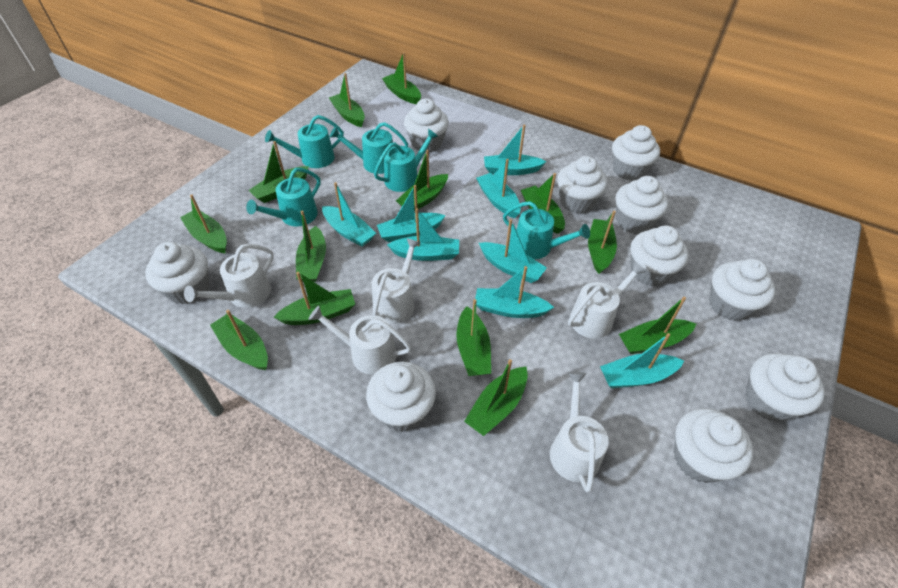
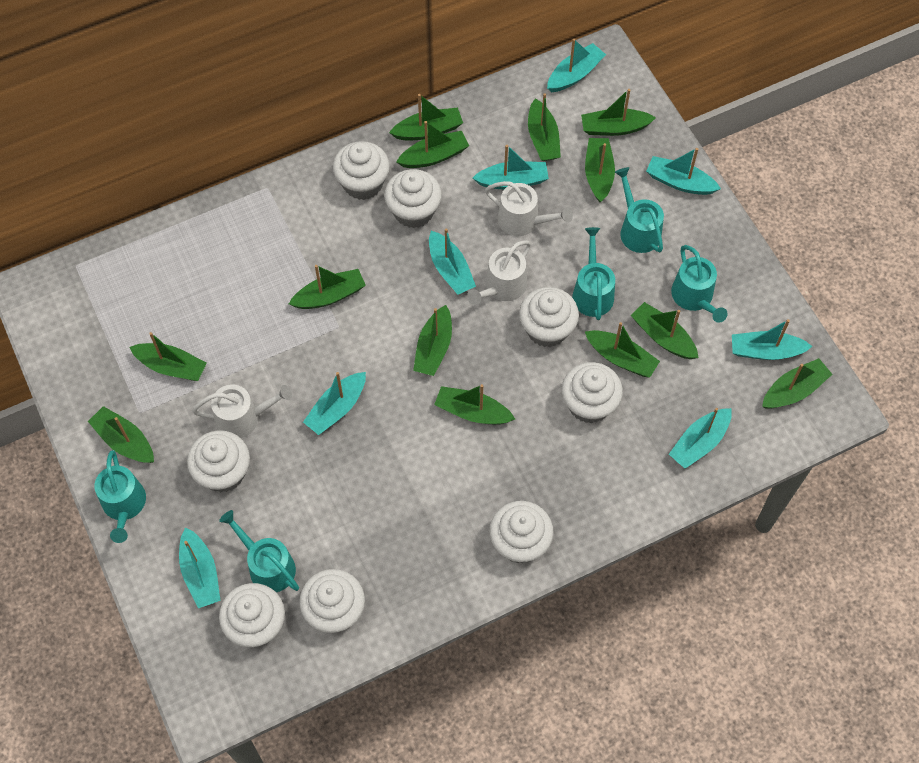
white cupcake: 10 -> 8
white watering can: 5 -> 3

